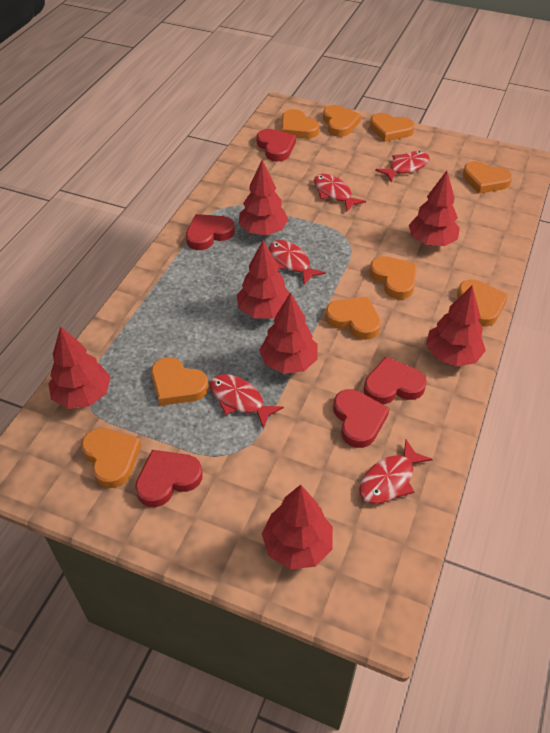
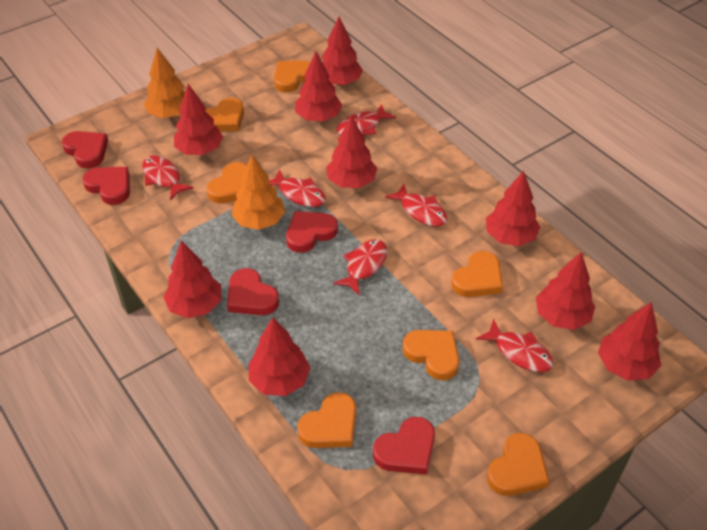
orange heart: 9 -> 7
orange tree: 0 -> 2
red fish: 5 -> 6
red tree: 7 -> 9

